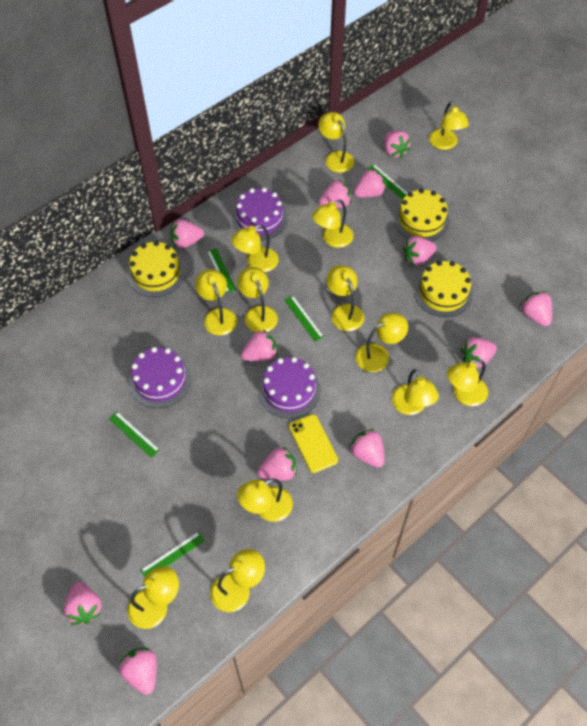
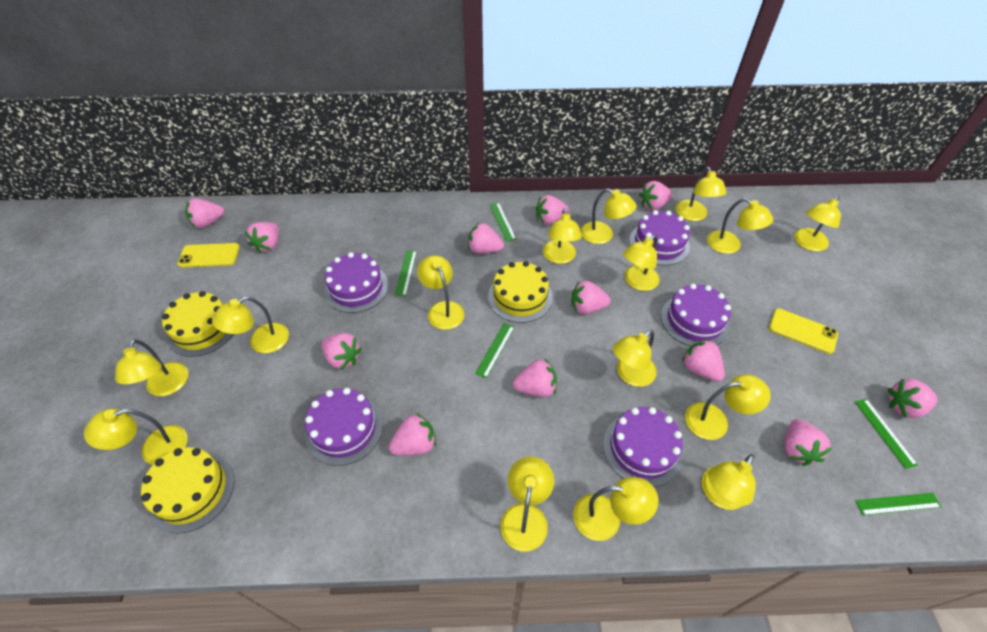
purple cake: 3 -> 5
yellow lamp: 13 -> 15
yellow phone: 1 -> 2

